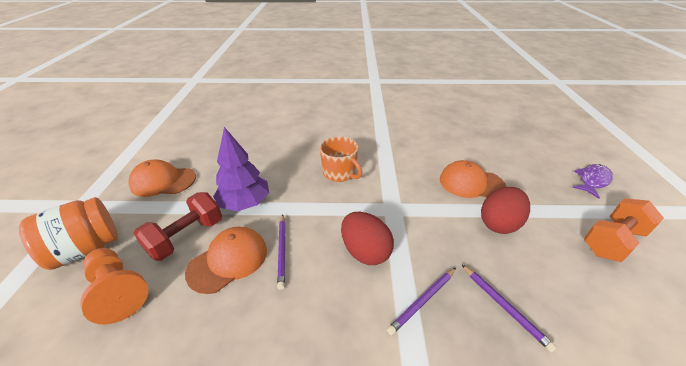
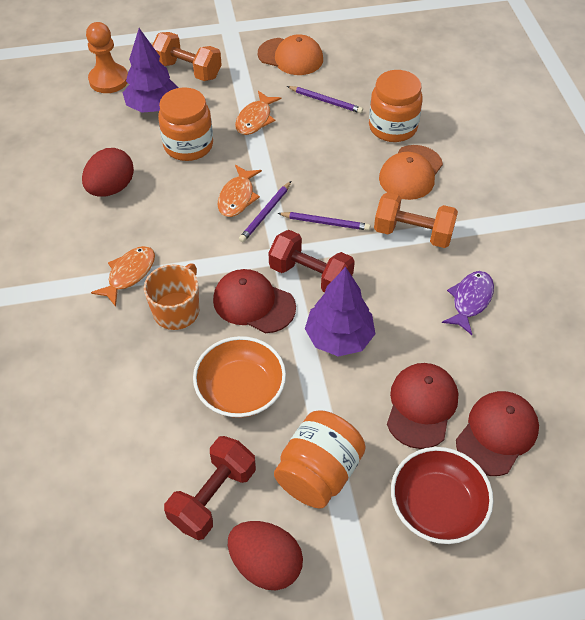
orange bowl: 0 -> 1
orange cap: 3 -> 2
orange dumbbell: 1 -> 2
orange fish: 0 -> 3
orange jar: 1 -> 3
purple tree: 1 -> 2
red bowl: 0 -> 1
red cap: 0 -> 3
red dumbbell: 1 -> 2

